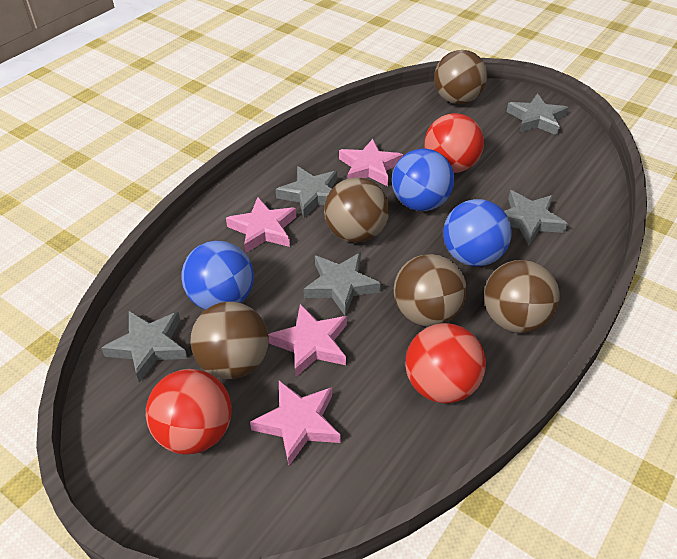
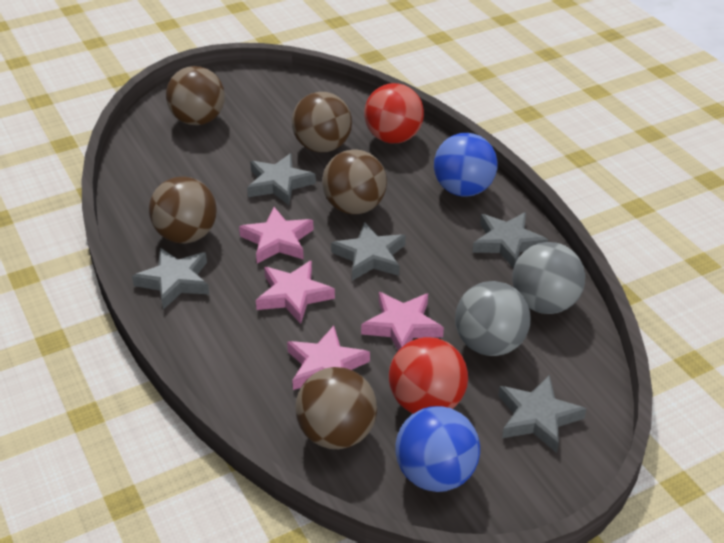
blue ball: 3 -> 2
grey ball: 0 -> 2
red ball: 3 -> 2

